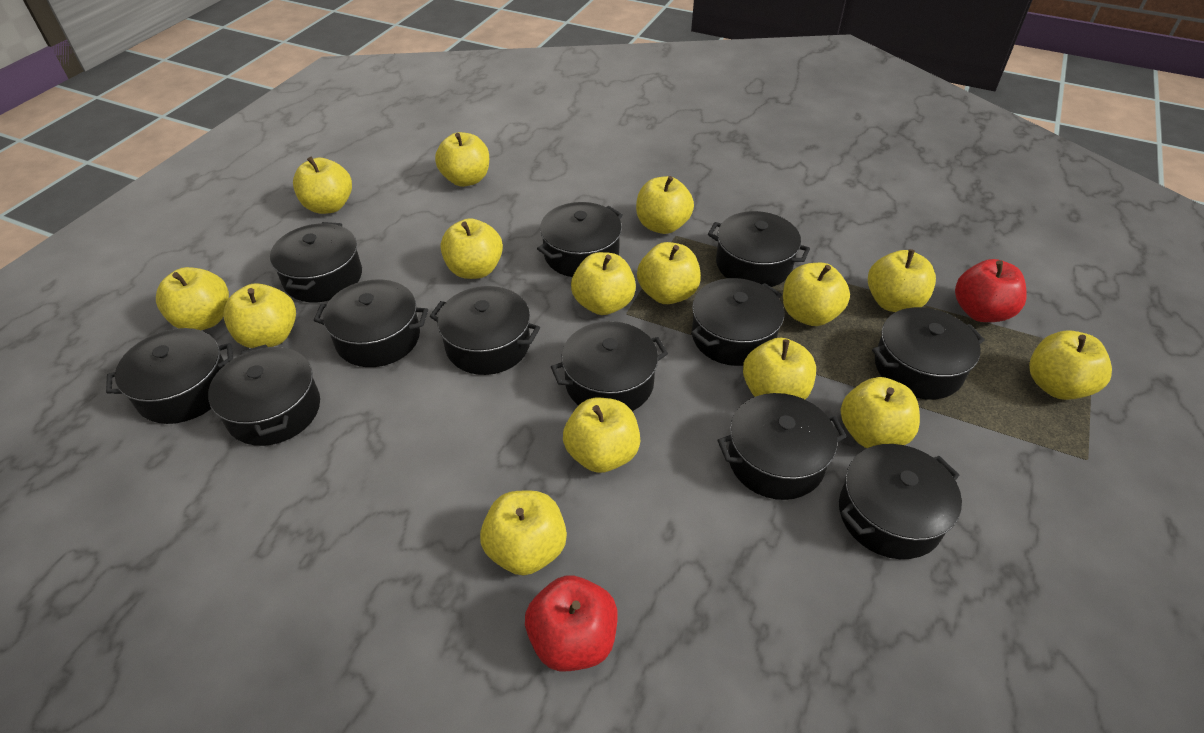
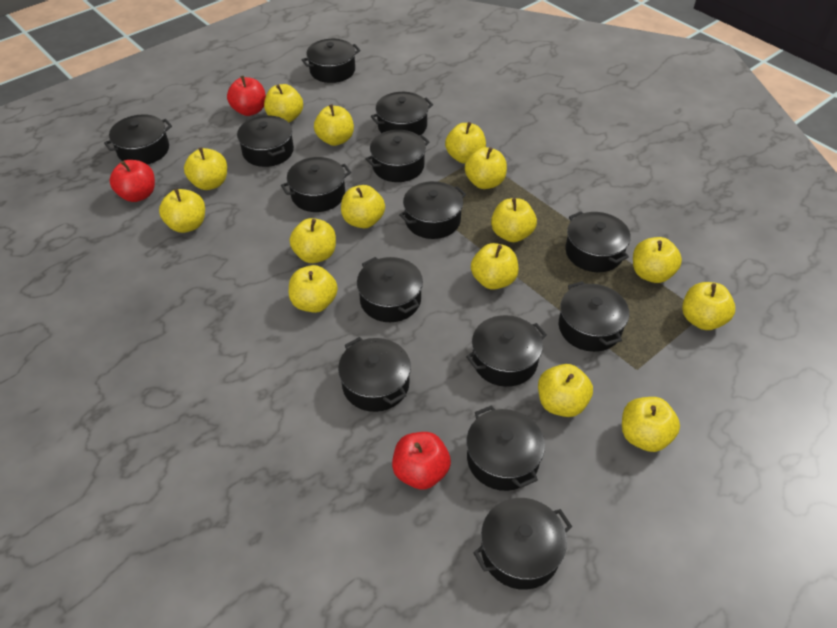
black pot: 12 -> 14
red apple: 2 -> 3

